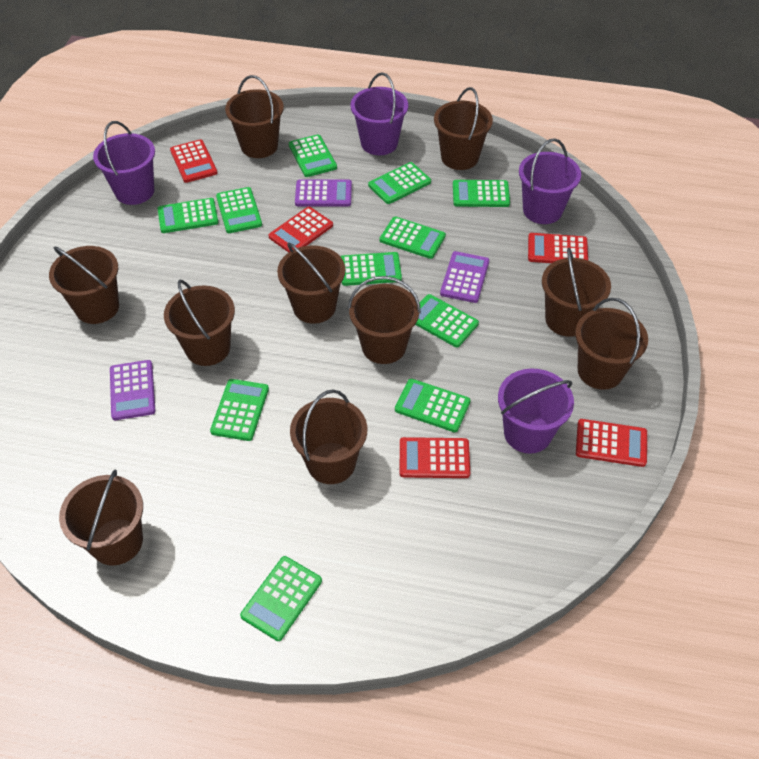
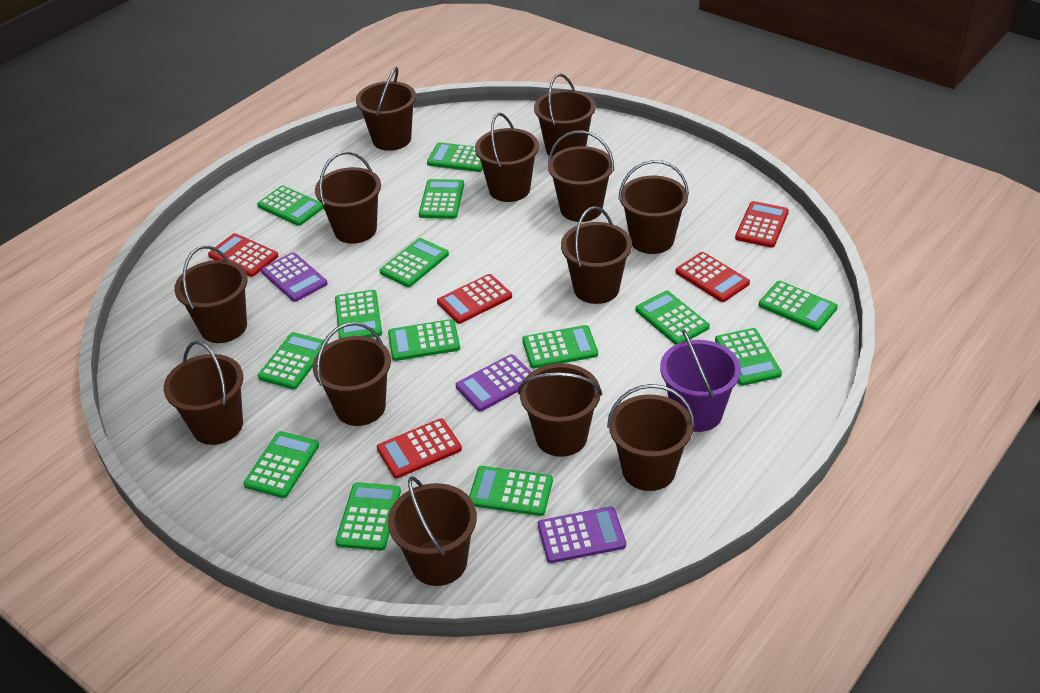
brown bucket: 10 -> 13
green calculator: 11 -> 14
purple bucket: 4 -> 1

